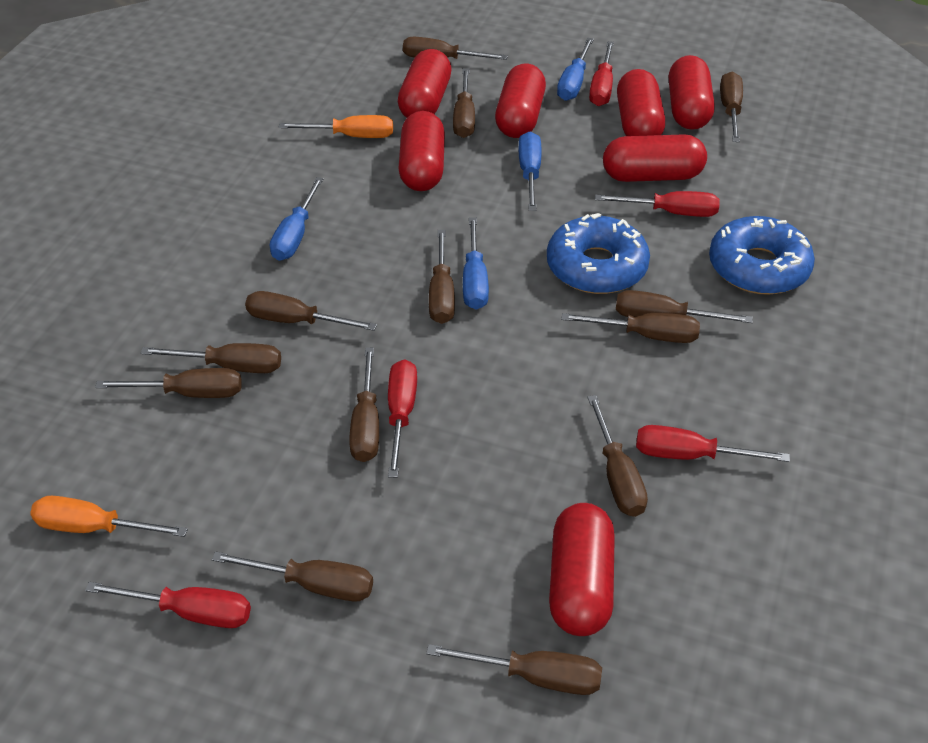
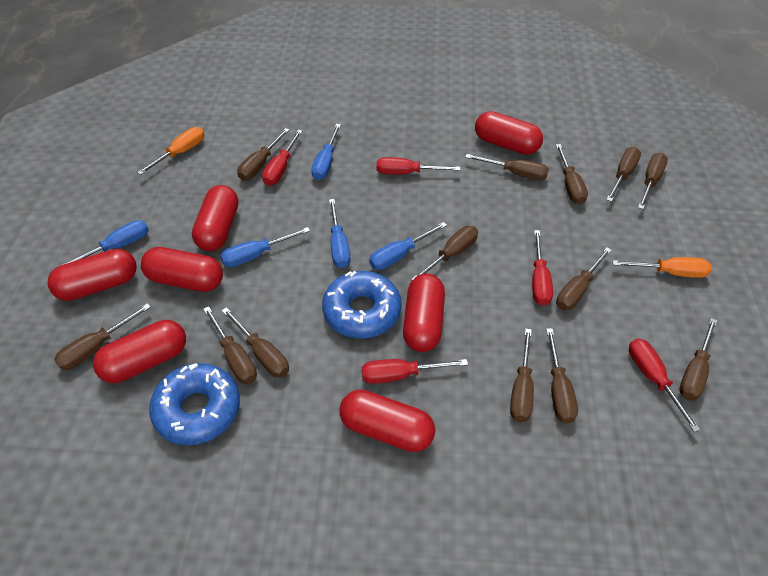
blue screwdriver: 4 -> 5

